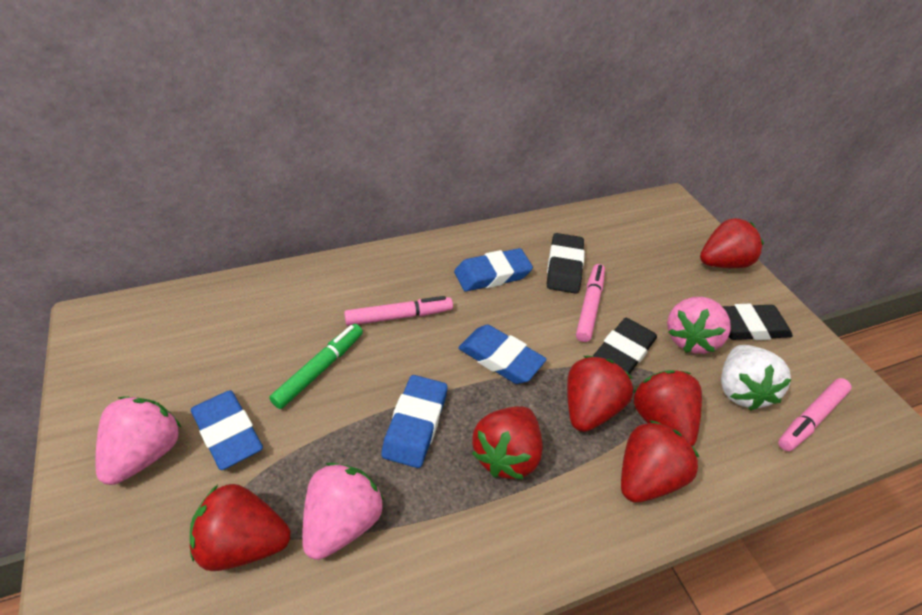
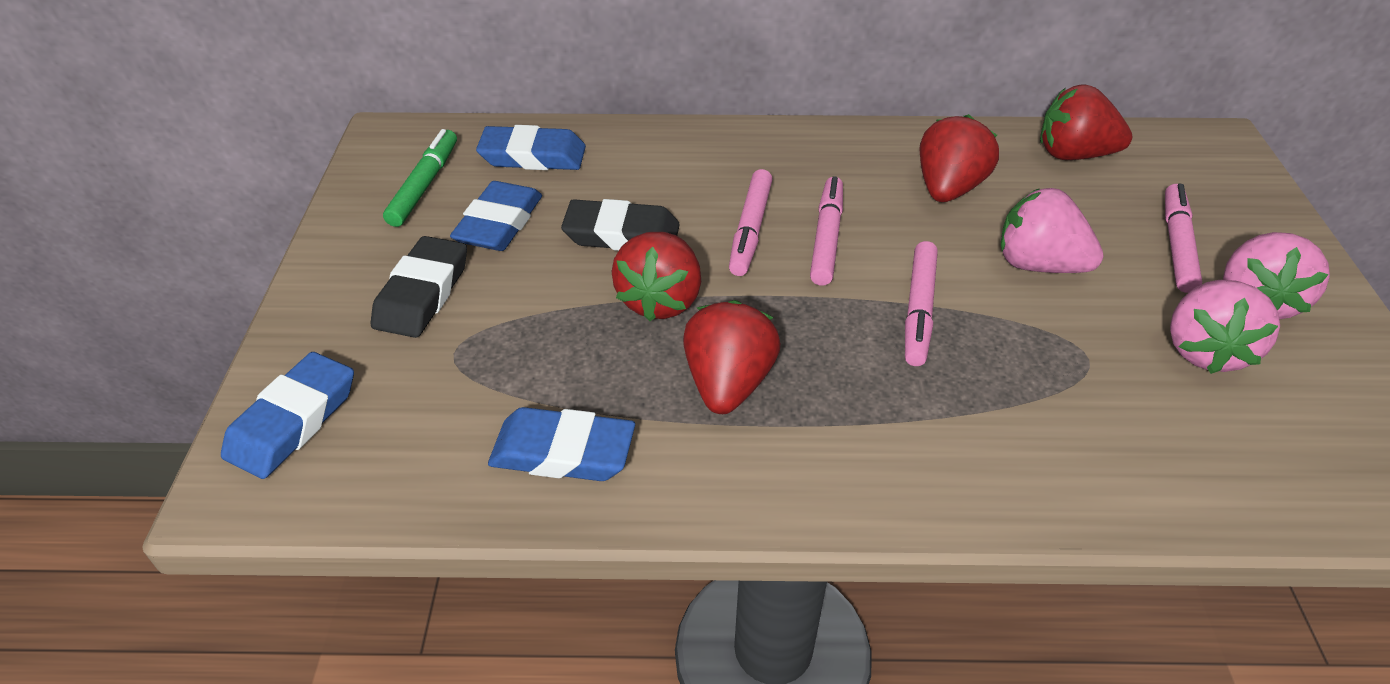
black eraser: 3 -> 2
pink marker: 3 -> 4
red strawberry: 6 -> 4
white strawberry: 1 -> 0

